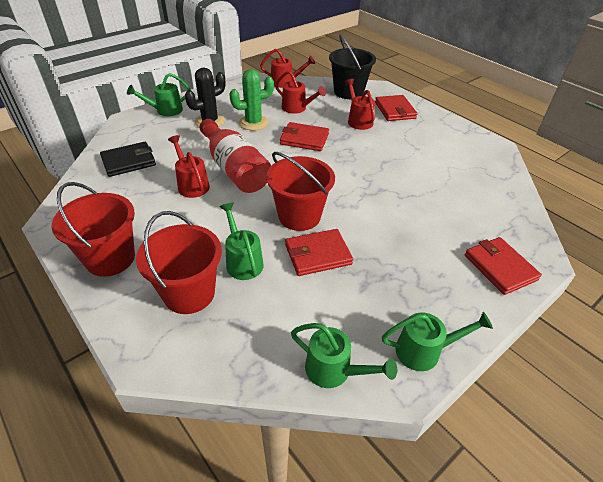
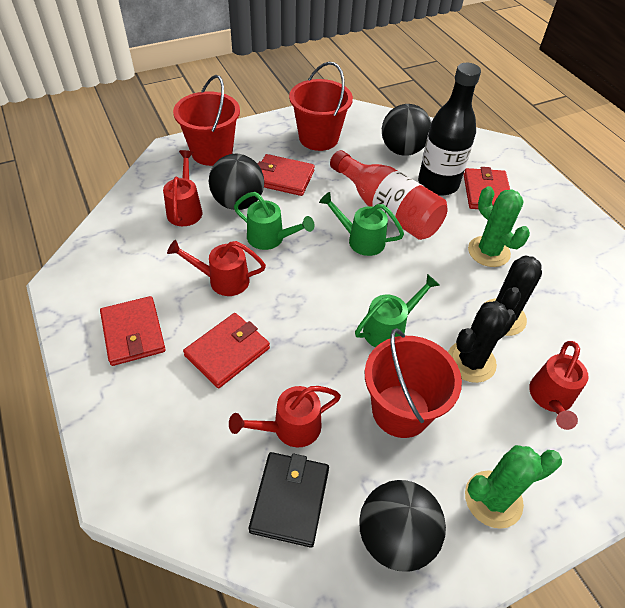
black ball: 0 -> 3
black bottle: 0 -> 1
black bucket: 1 -> 0
black cactus: 1 -> 2
green cactus: 1 -> 2
green watering can: 4 -> 3

